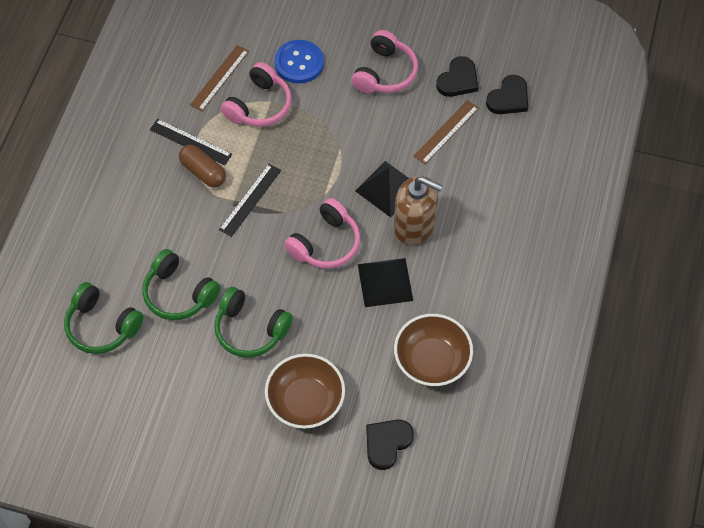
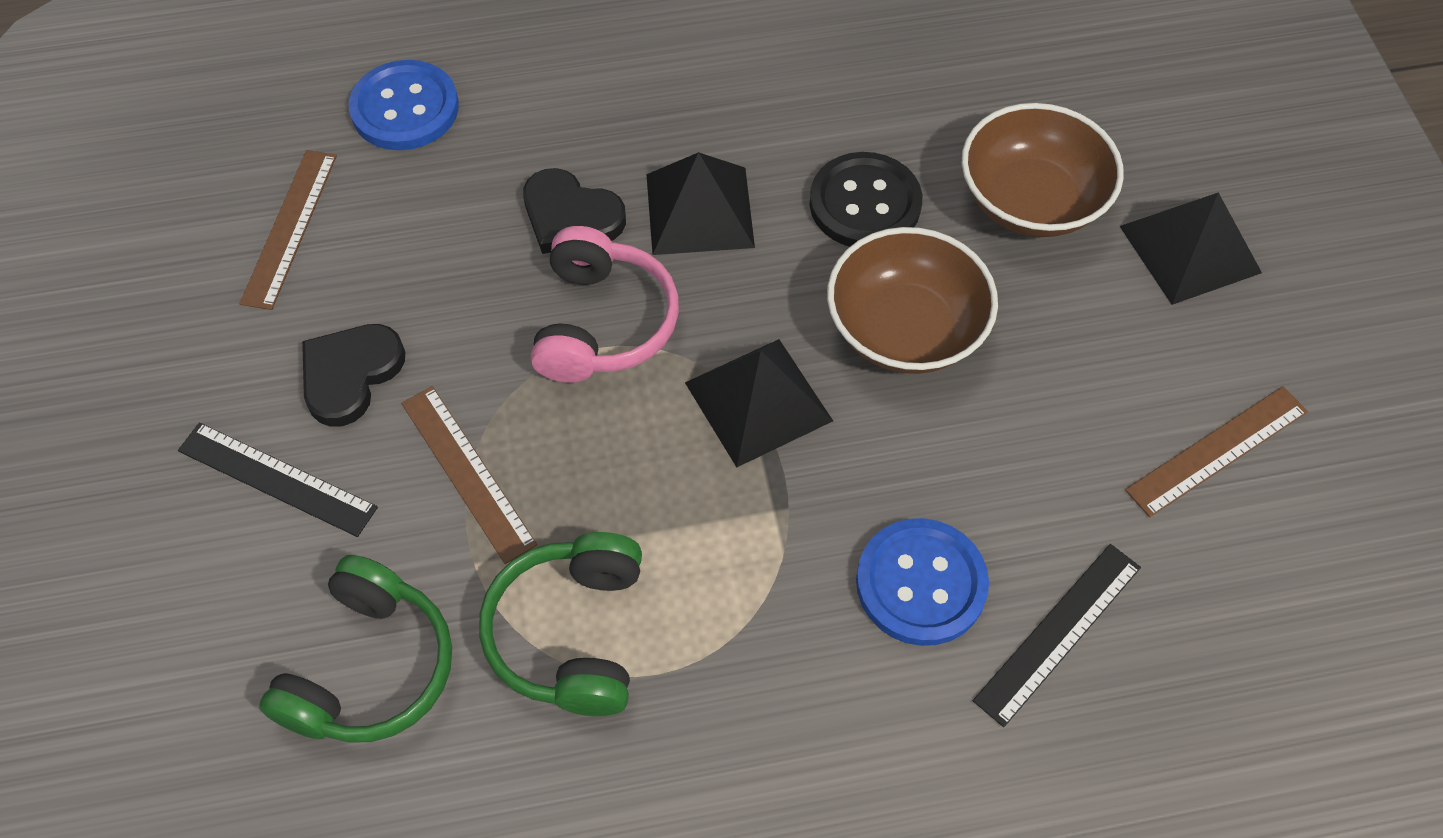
black button: 0 -> 1
black heart: 3 -> 2
black pyramid: 2 -> 3
blue button: 1 -> 2
brown capsule: 1 -> 0
brown ruler: 2 -> 3
brown soap dispenser: 1 -> 0
green headphones: 3 -> 2
pink headphones: 3 -> 1

